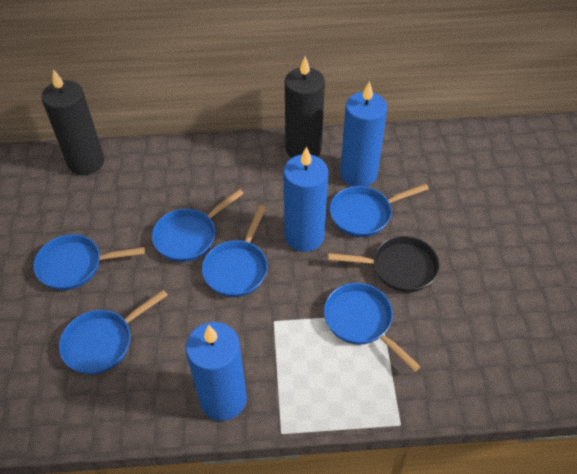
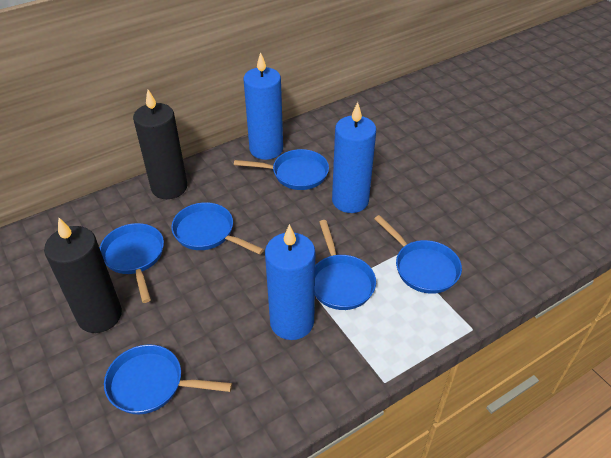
black pan: 1 -> 0

